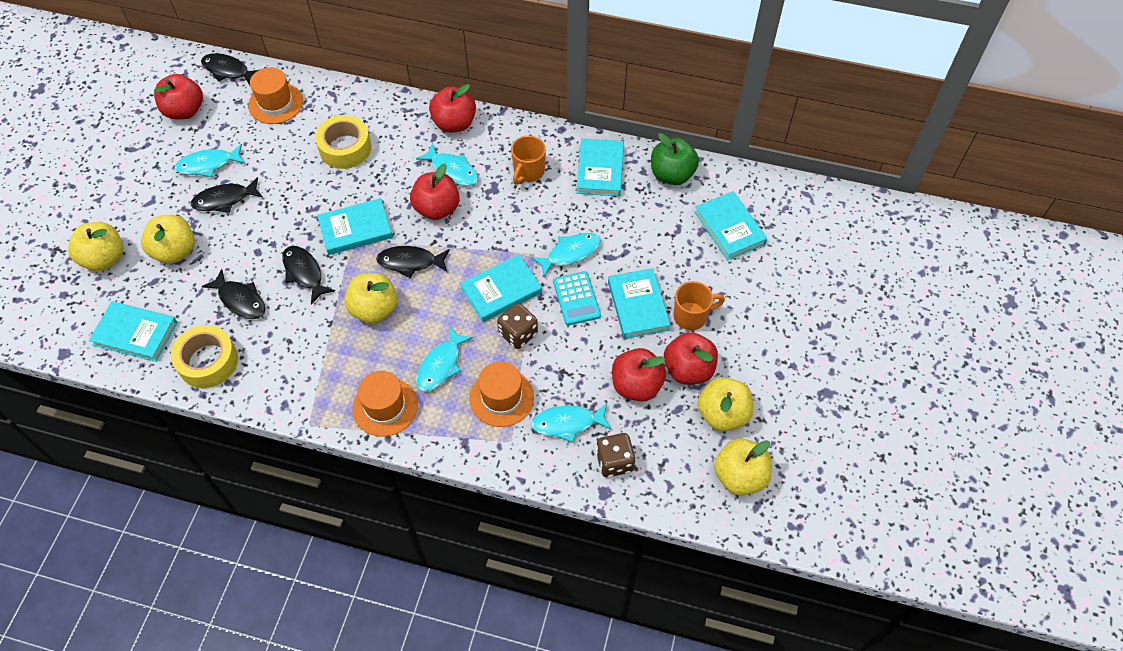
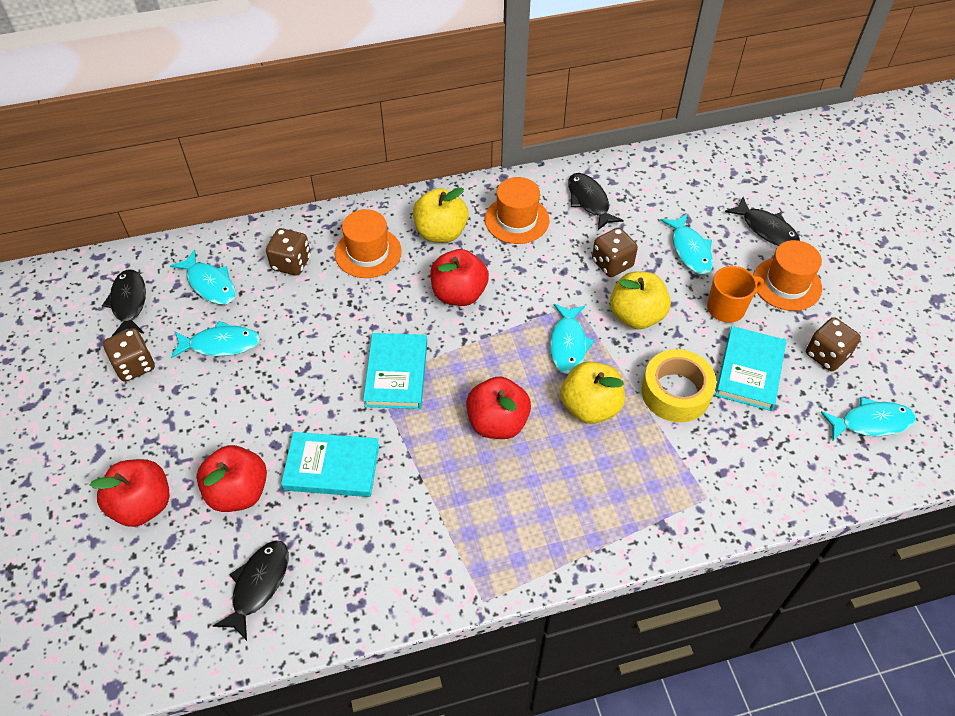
black fish: 5 -> 4
brown dice: 2 -> 4
green apple: 1 -> 0
orange mug: 2 -> 1
red apple: 5 -> 4
turquoise book: 6 -> 3
turquoise calculator: 1 -> 0
yellow apple: 5 -> 3
yellow tape: 2 -> 1

